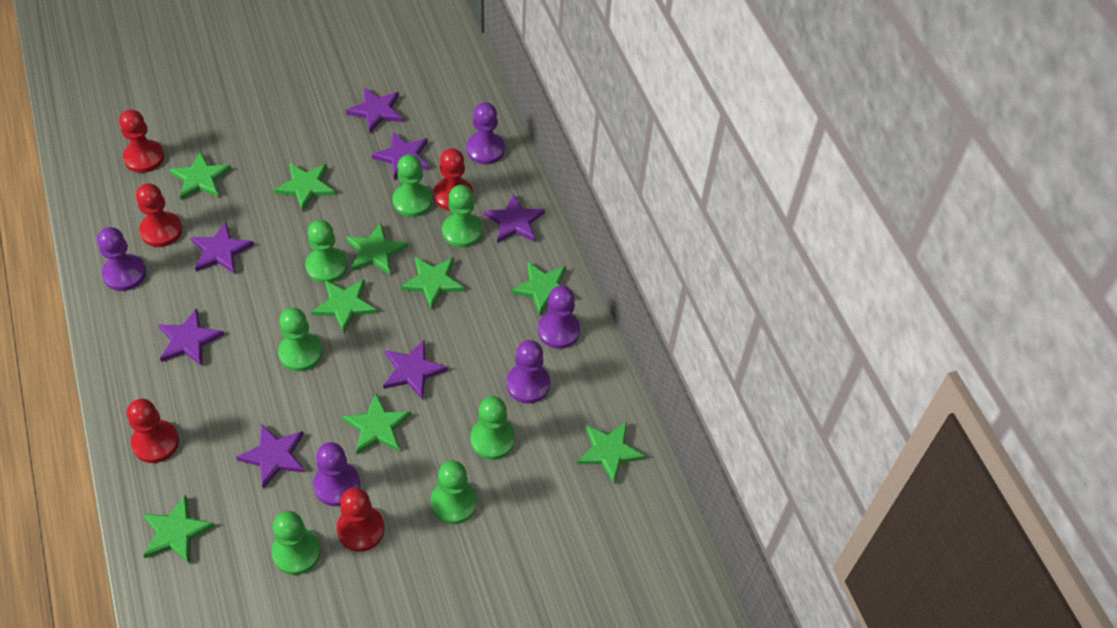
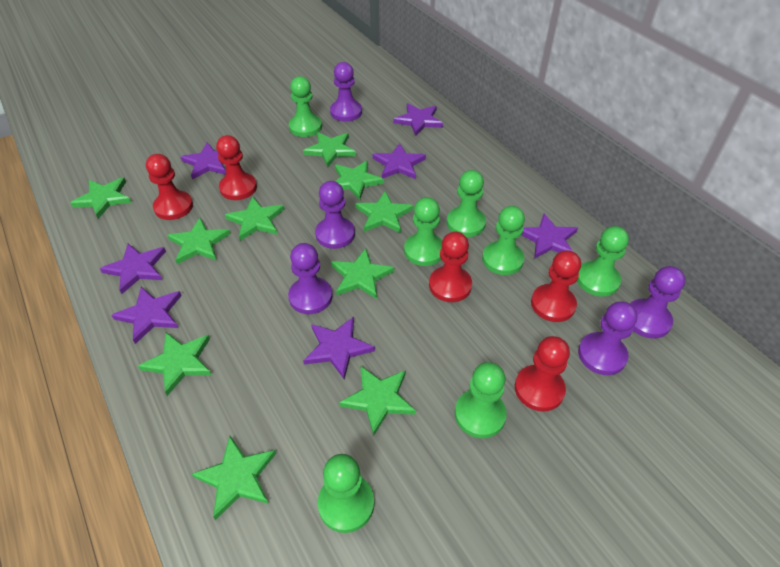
green star: 9 -> 10

